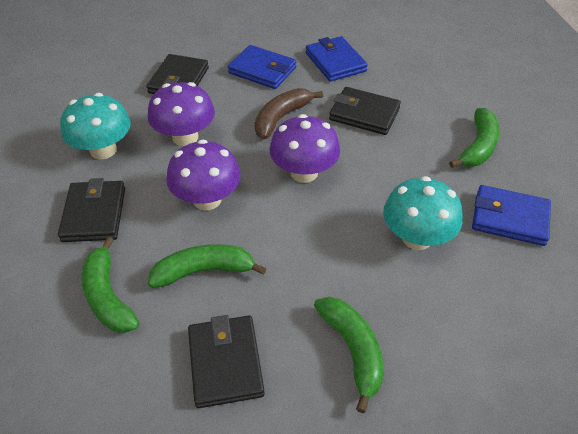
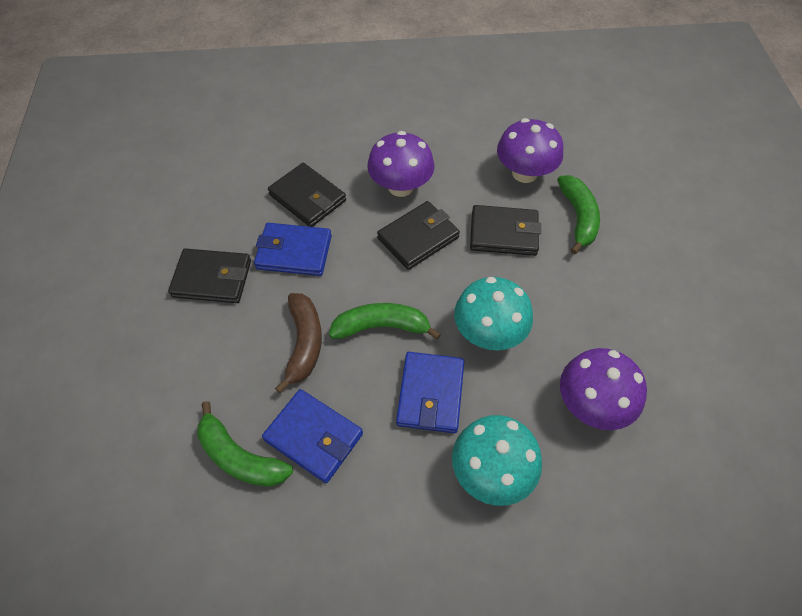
green banana: 4 -> 3

